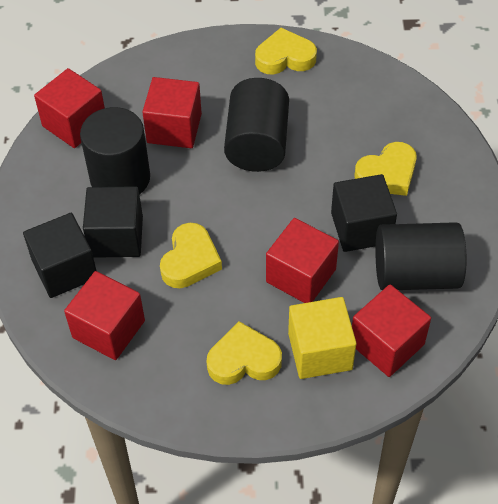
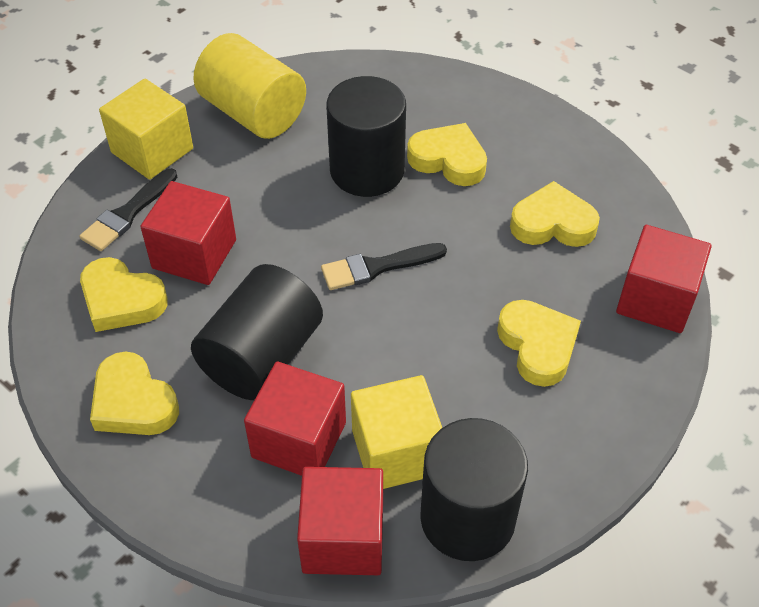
black brush: 0 -> 2
black cube: 3 -> 0
red cube: 5 -> 4
yellow cube: 1 -> 2
yellow cylinder: 0 -> 1
yellow heart: 4 -> 5

